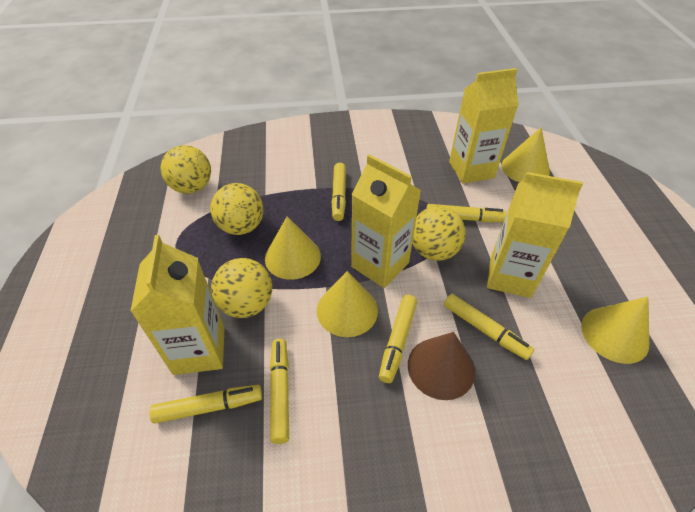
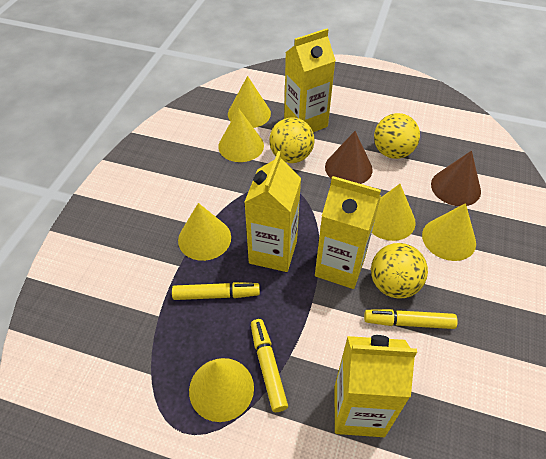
brown cone: 1 -> 2
yellow ball: 4 -> 3
yellow cone: 4 -> 6
yellow marker: 6 -> 3

